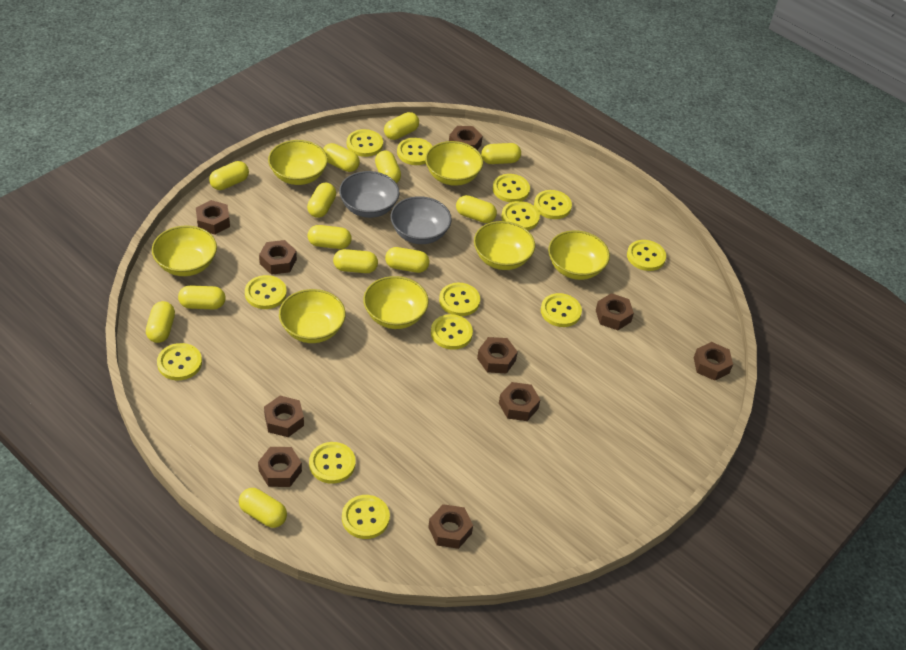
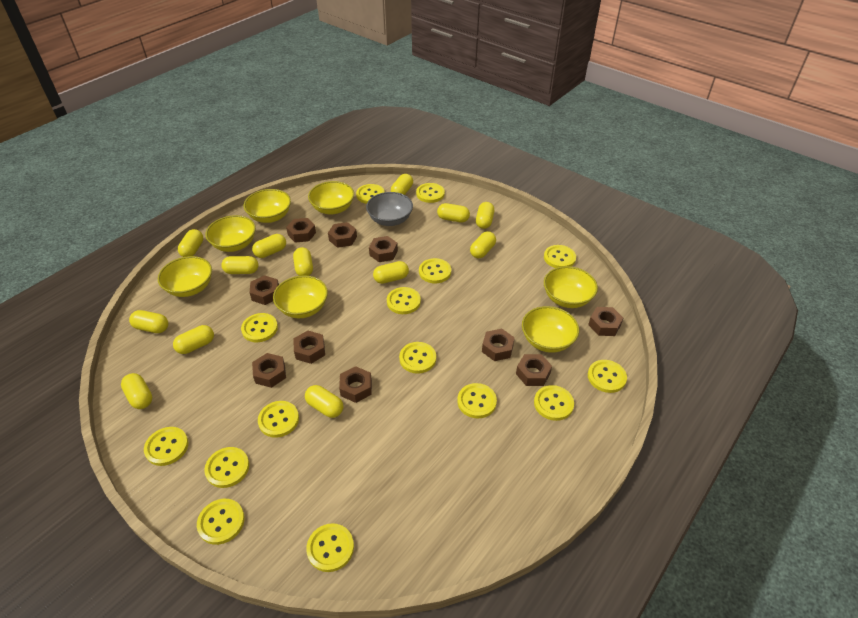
grey bowl: 2 -> 1
yellow button: 13 -> 15

